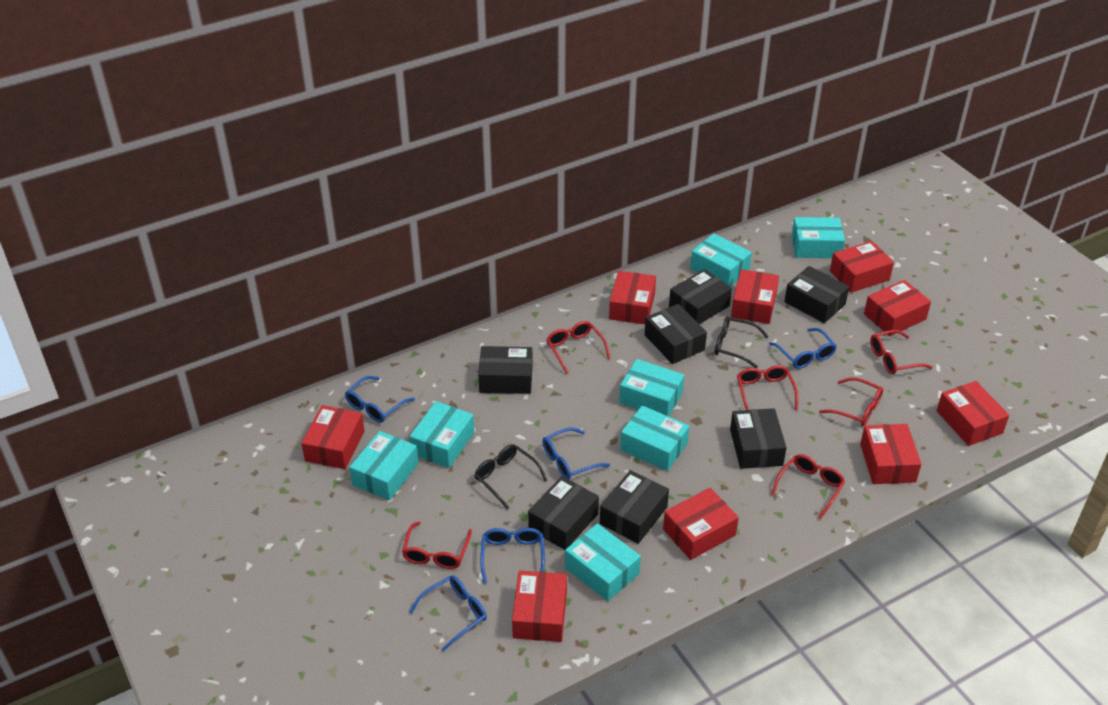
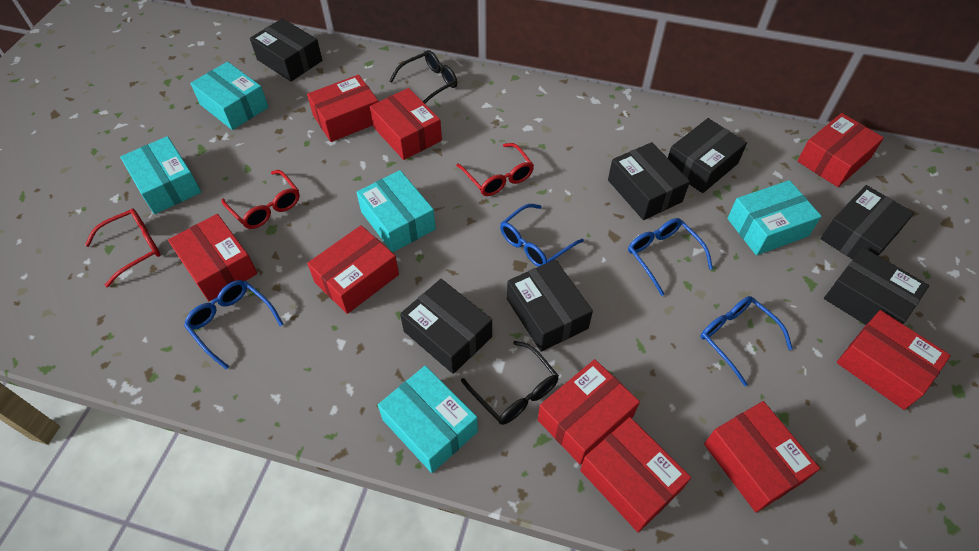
blue glasses: 5 -> 4
red glasses: 6 -> 3
turquoise box: 7 -> 5

